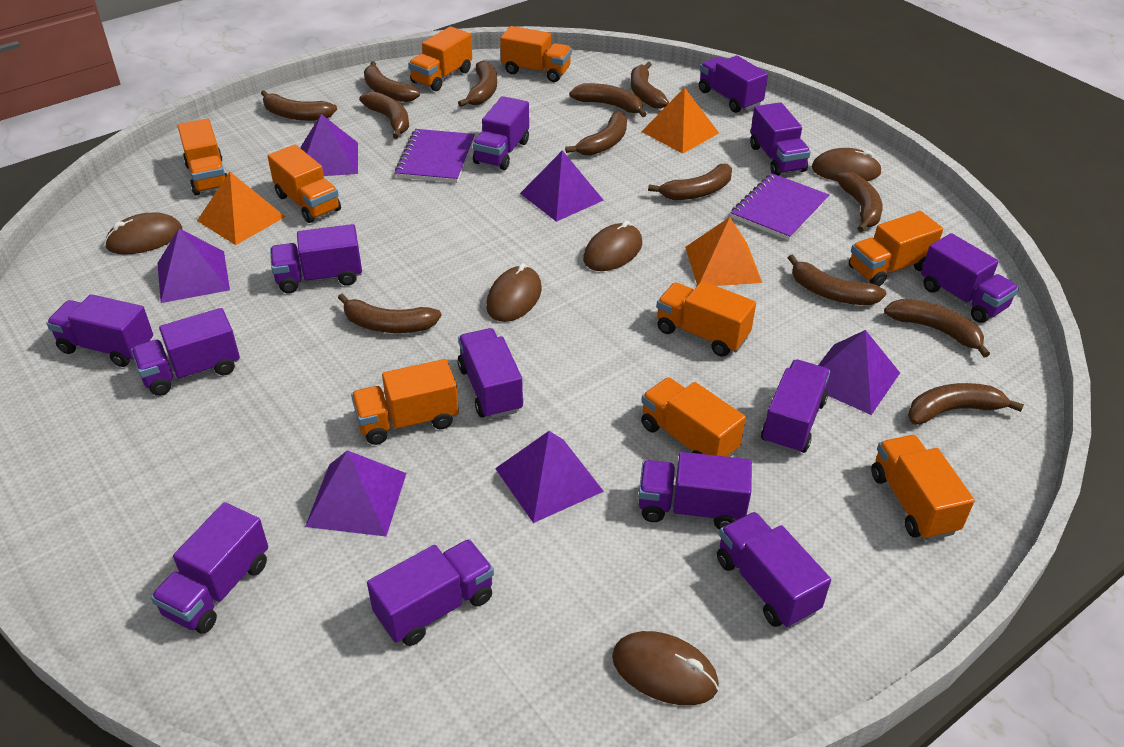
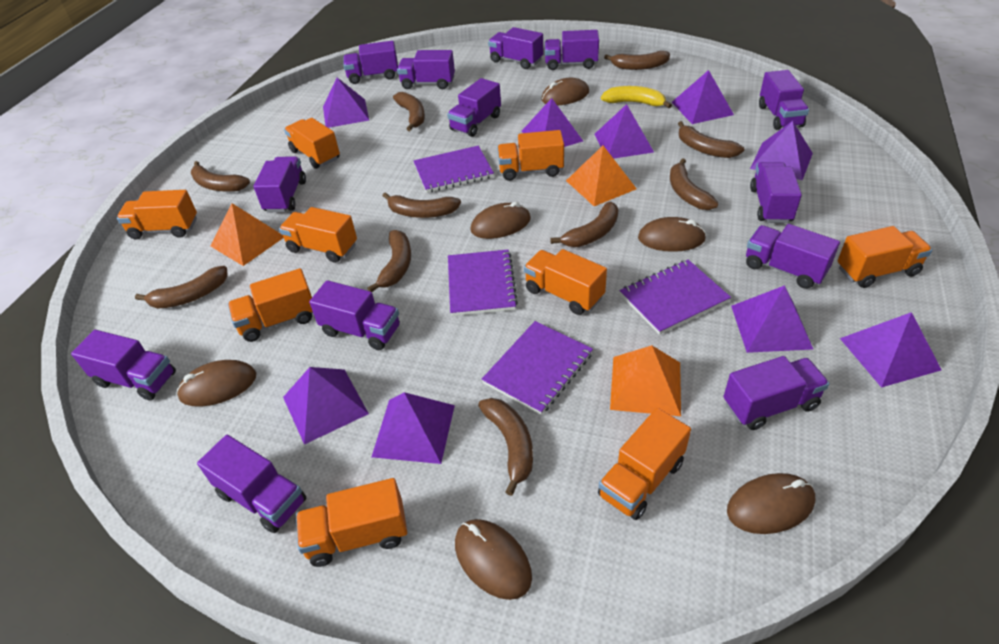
brown banana: 13 -> 10
brown mouse: 5 -> 6
purple notebook: 2 -> 4
purple pyramid: 6 -> 9
yellow banana: 0 -> 1

